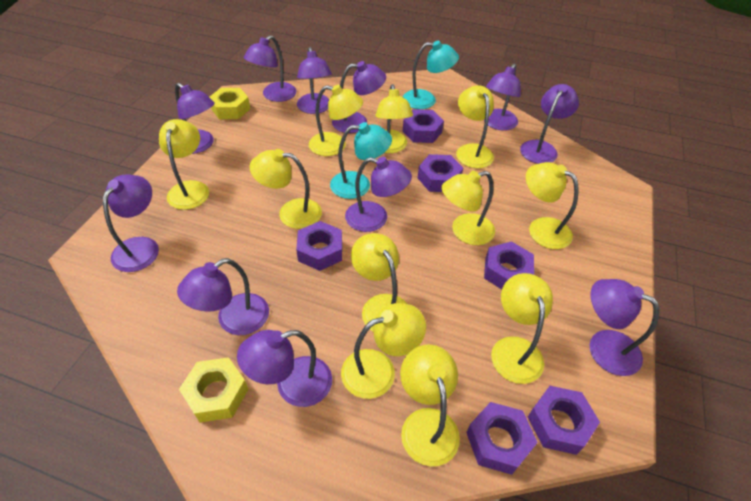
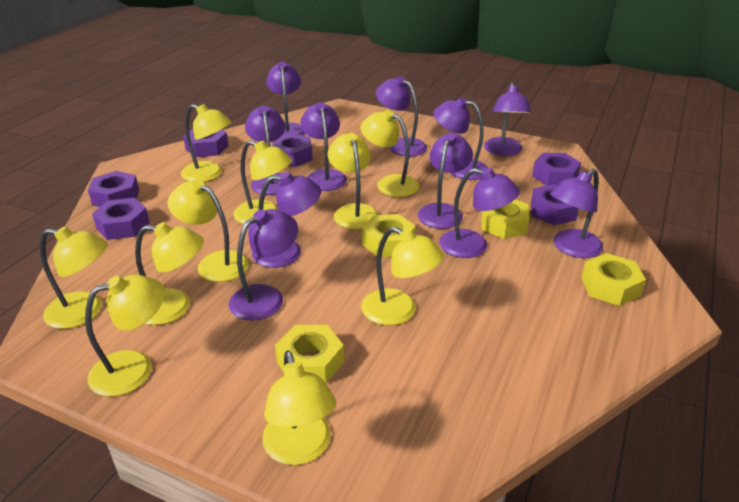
turquoise lamp: 2 -> 0
yellow lamp: 11 -> 10
yellow nut: 2 -> 4

